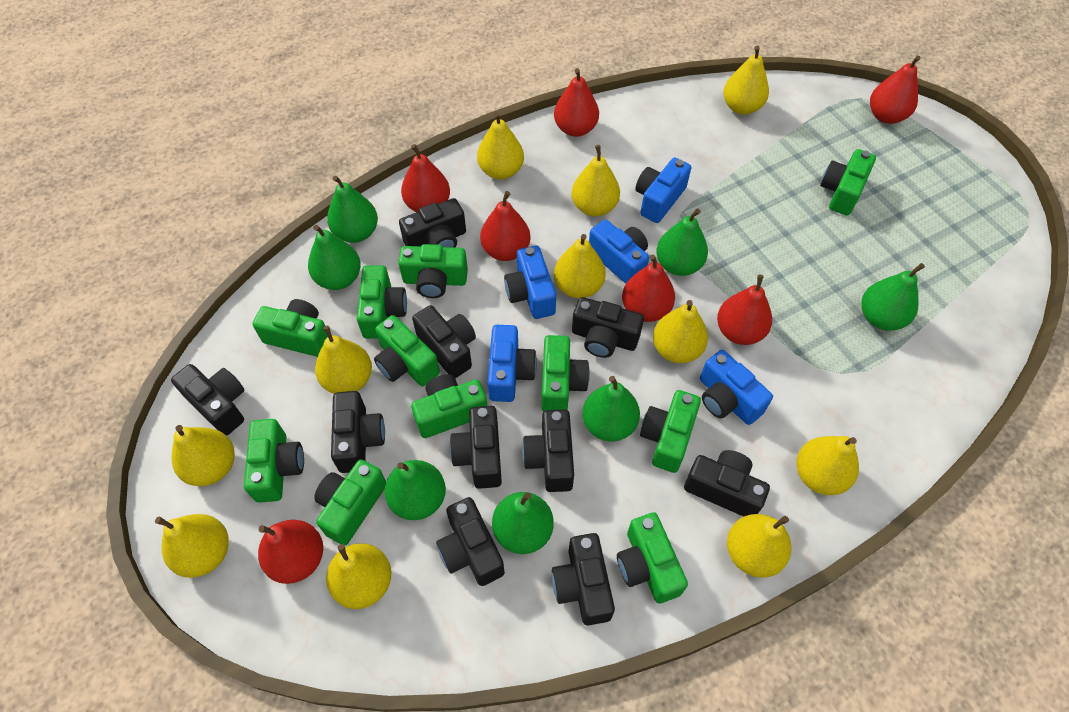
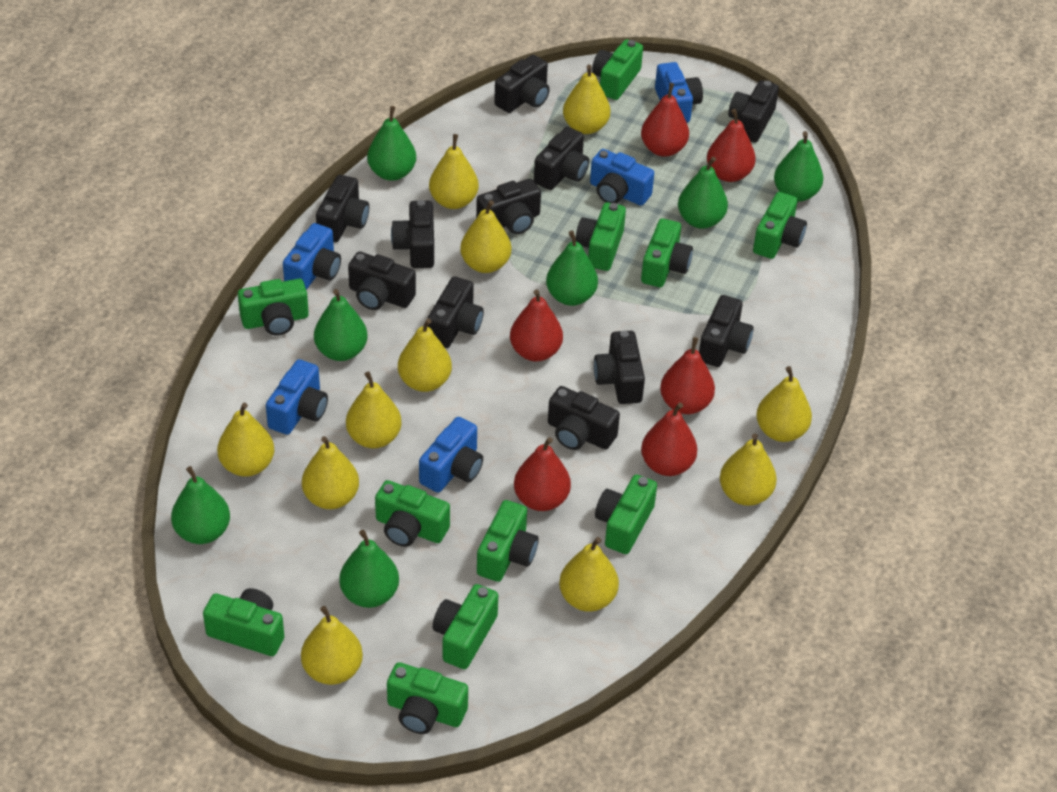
black camera: 10 -> 11
red pear: 7 -> 6

